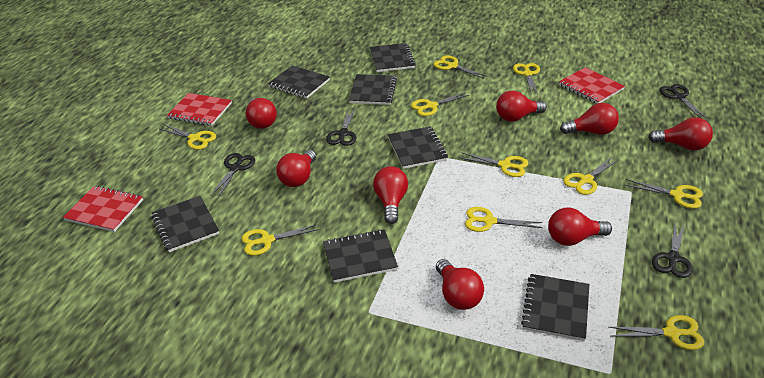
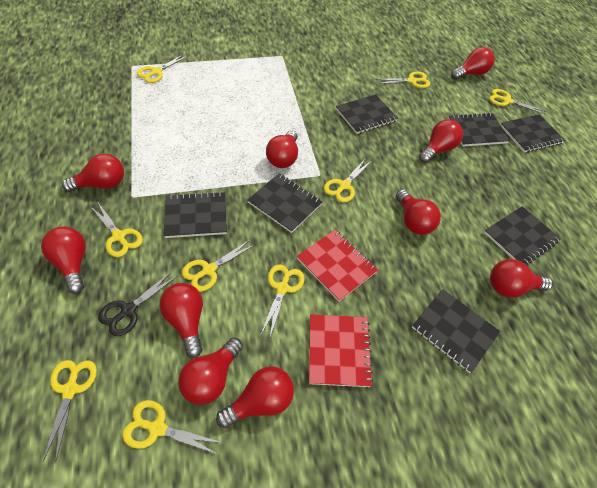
black scissors: 4 -> 1
red light bulb: 8 -> 10
red notebook: 3 -> 2
yellow scissors: 10 -> 9

